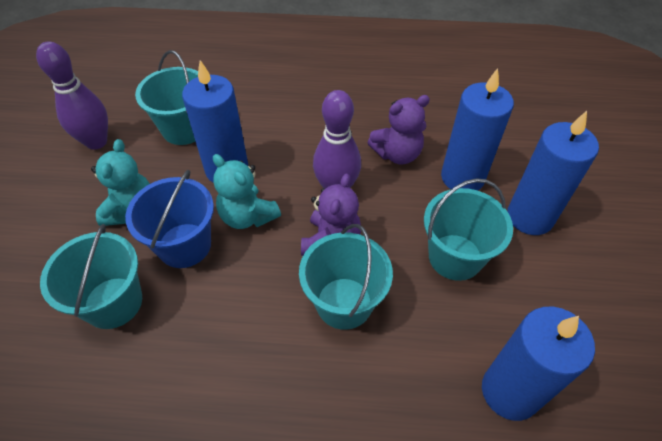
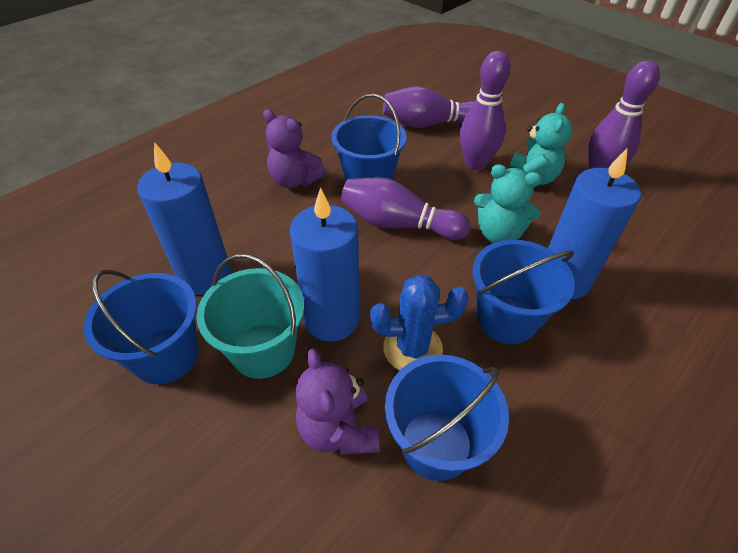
blue bucket: 1 -> 4
blue cactus: 0 -> 1
blue candle: 4 -> 3
purple bowling pin: 2 -> 4
turquoise bucket: 4 -> 1

